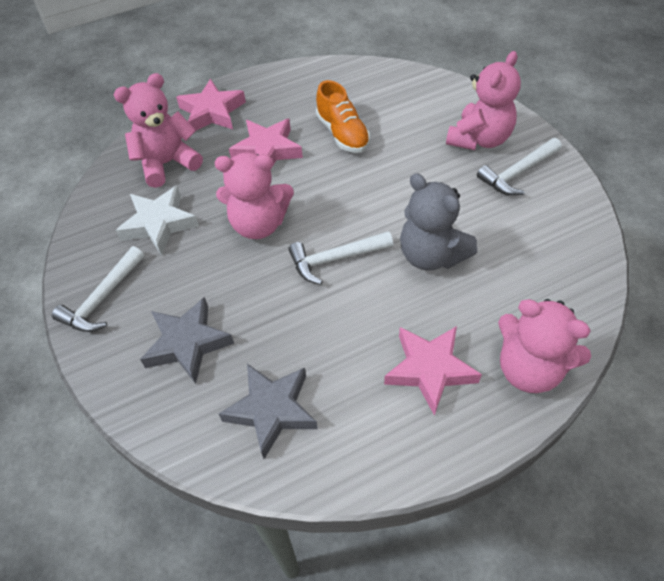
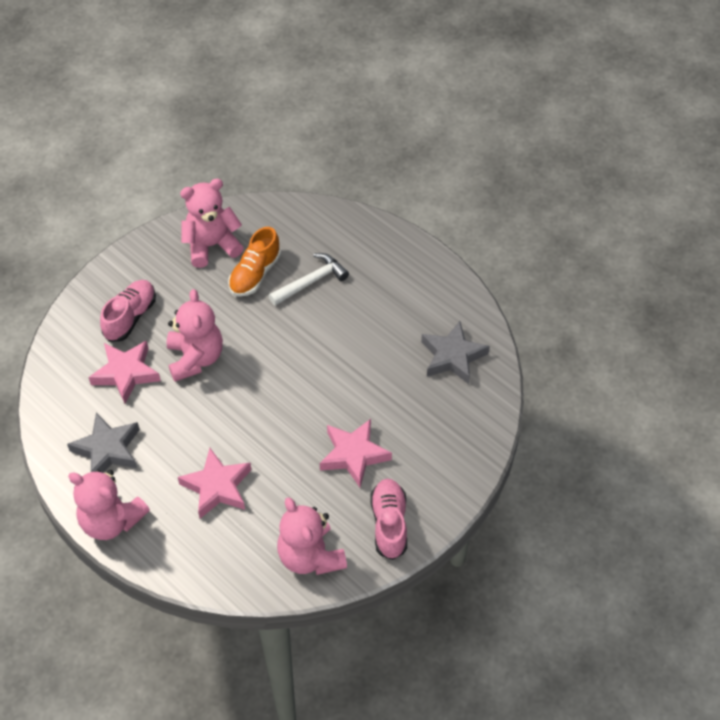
grey teddy bear: 1 -> 0
pink shoe: 0 -> 2
white hammer: 3 -> 1
white star: 1 -> 0

